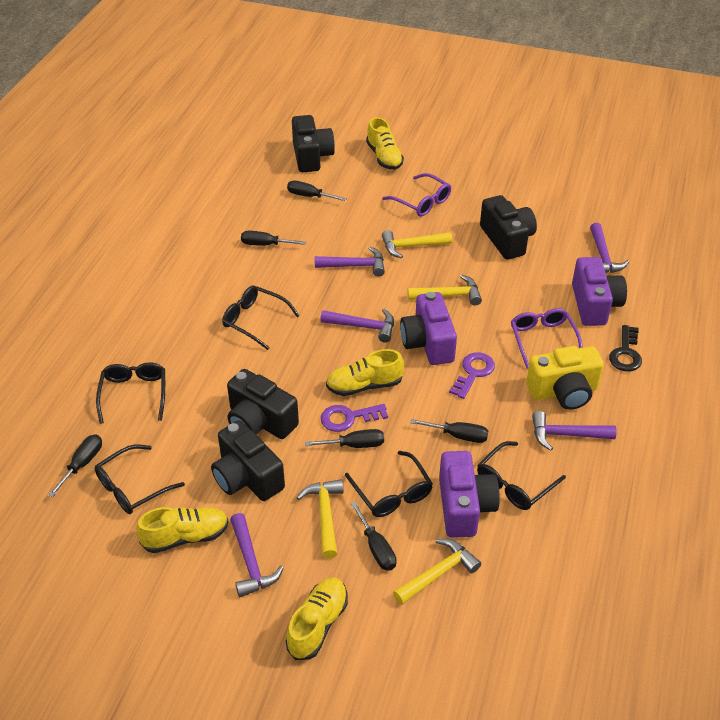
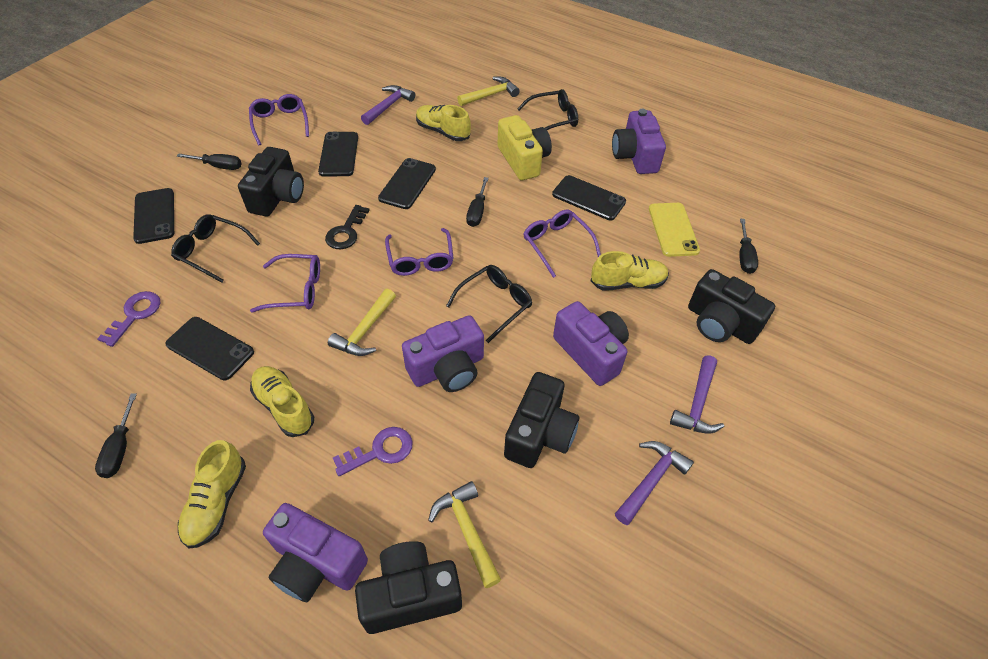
black glasses: 5 -> 3
black phone: 0 -> 5
black screwdriver: 6 -> 4
purple camera: 3 -> 4
purple glasses: 2 -> 4
purple hammer: 5 -> 3
yellow hammer: 4 -> 3
yellow phone: 0 -> 1

